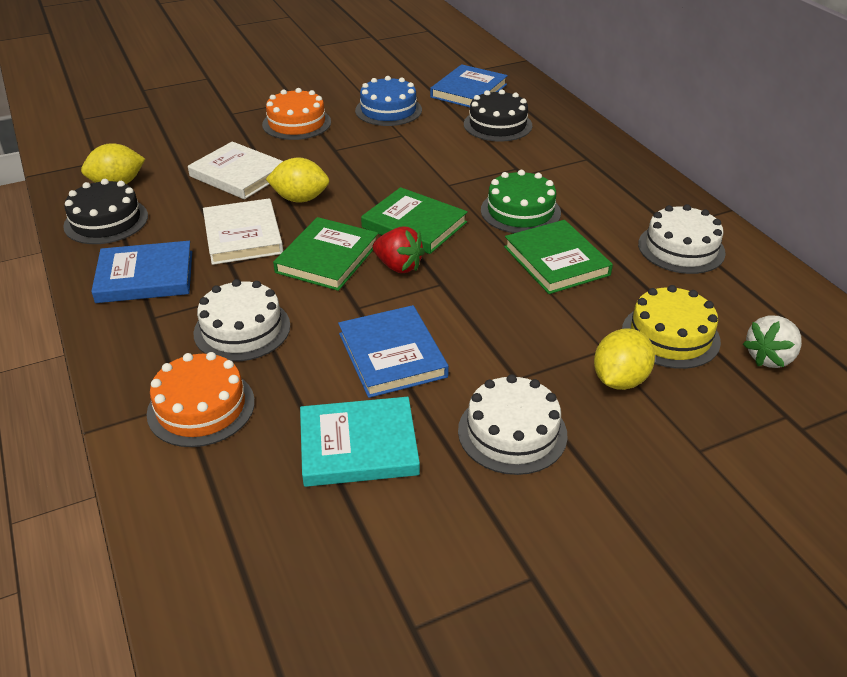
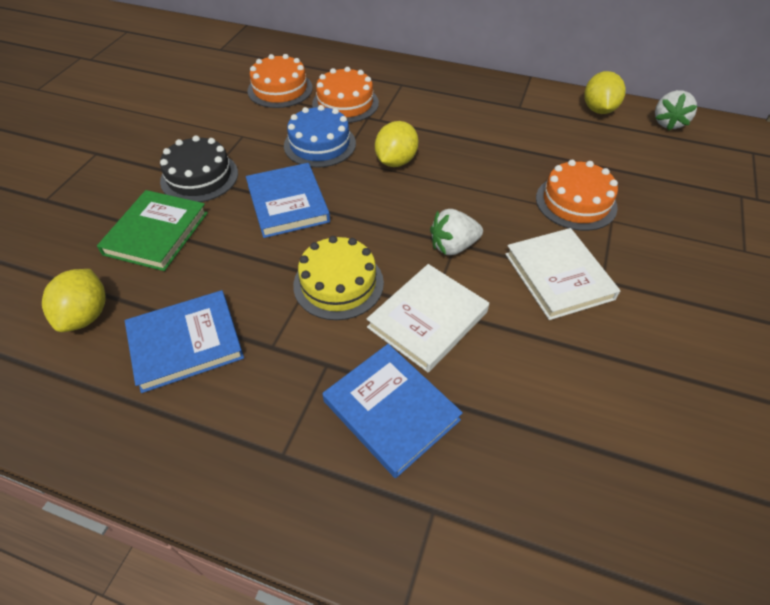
black cake: 2 -> 1
green book: 3 -> 1
green cake: 1 -> 0
orange cake: 2 -> 3
red strawberry: 1 -> 0
turquoise book: 1 -> 0
white cake: 3 -> 0
white strawberry: 1 -> 2

